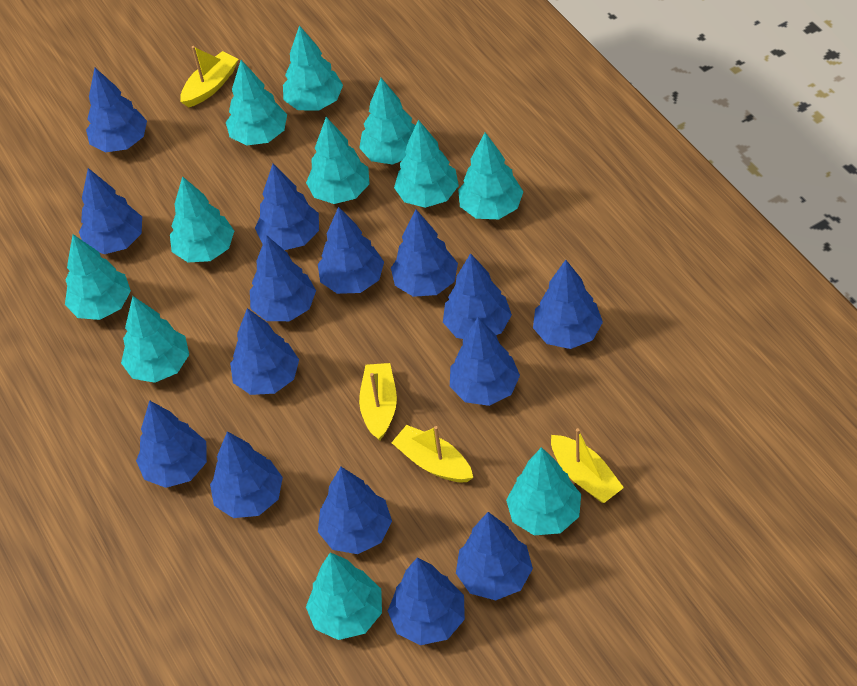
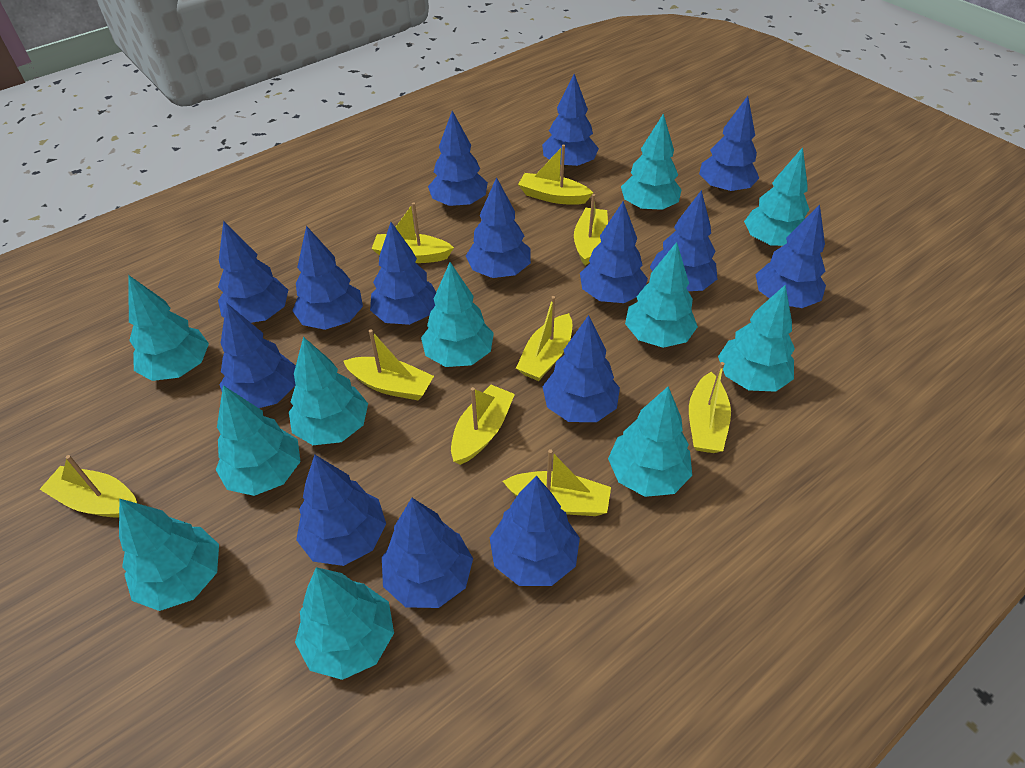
yellow boat: 4 -> 9

